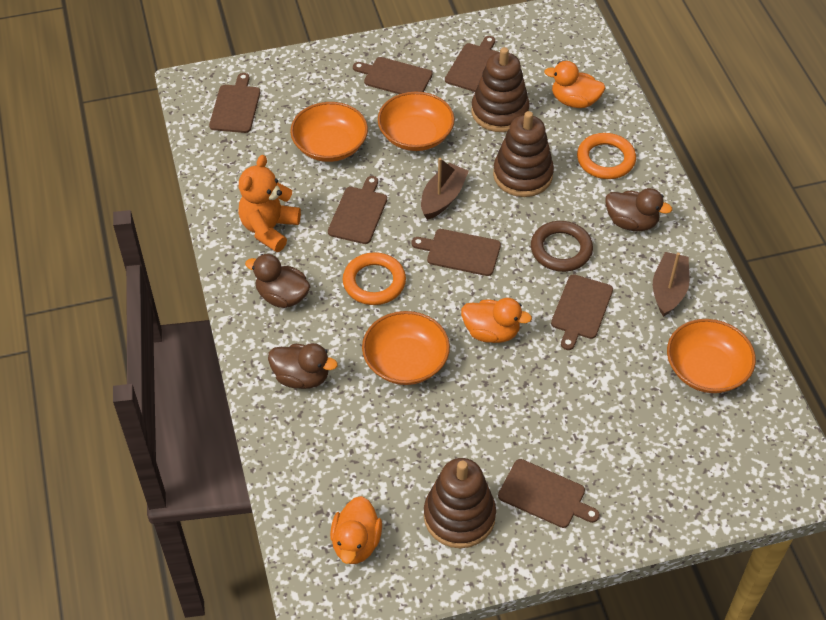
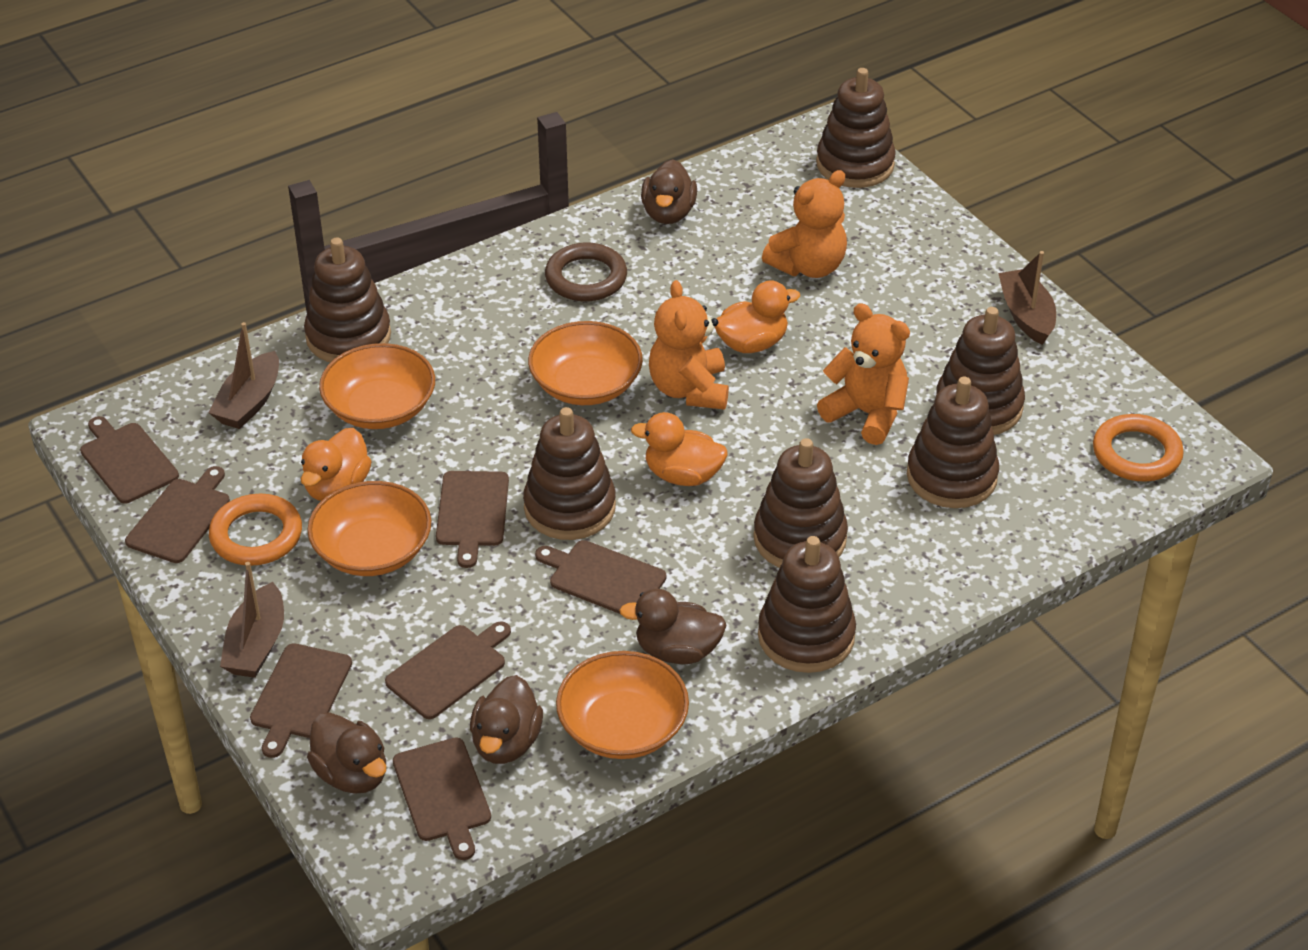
brown boat: 2 -> 3
brown duck: 3 -> 4
brown stacking toy: 3 -> 7
orange teddy bear: 1 -> 3

